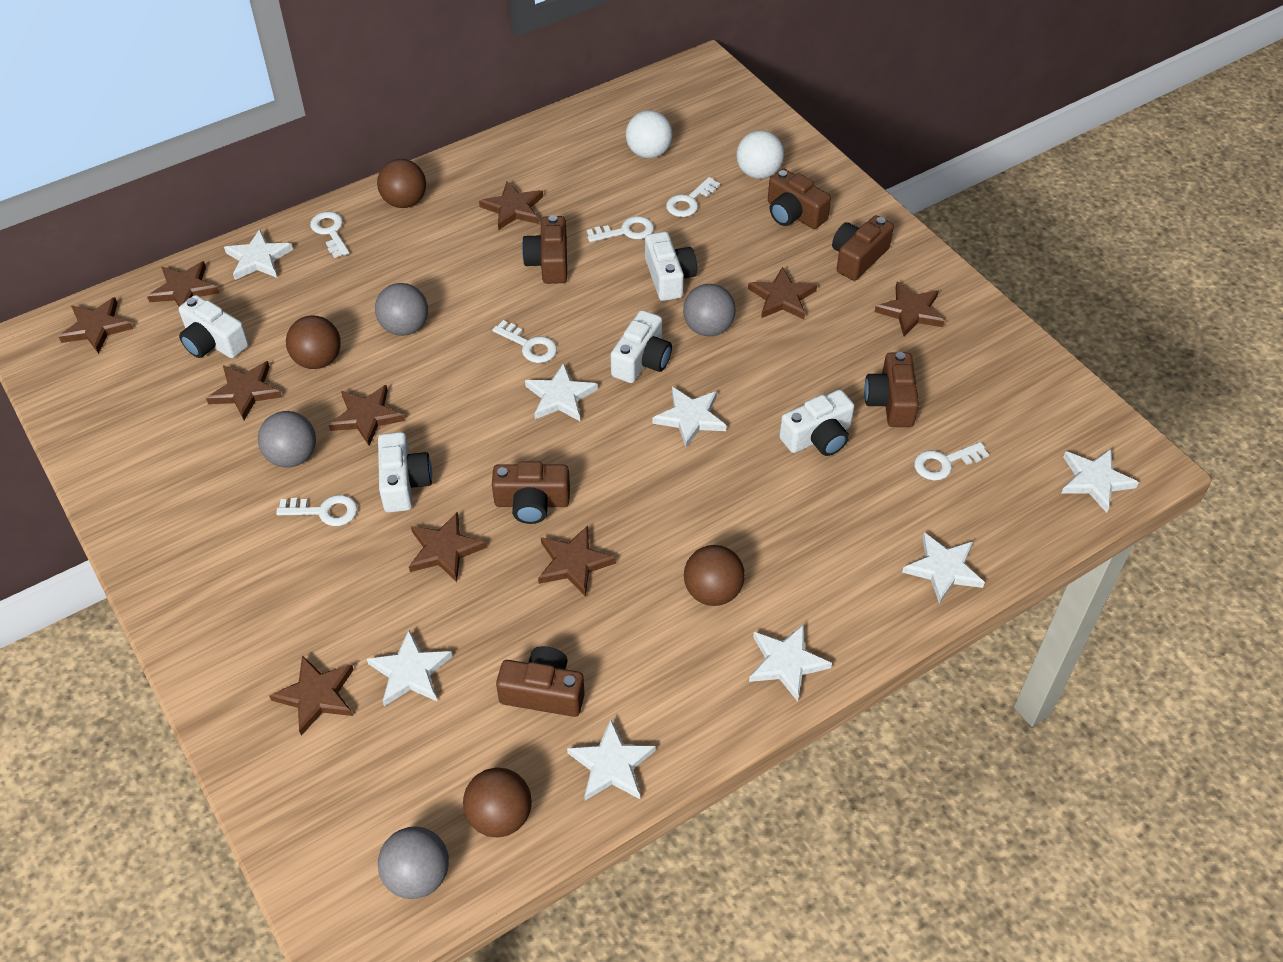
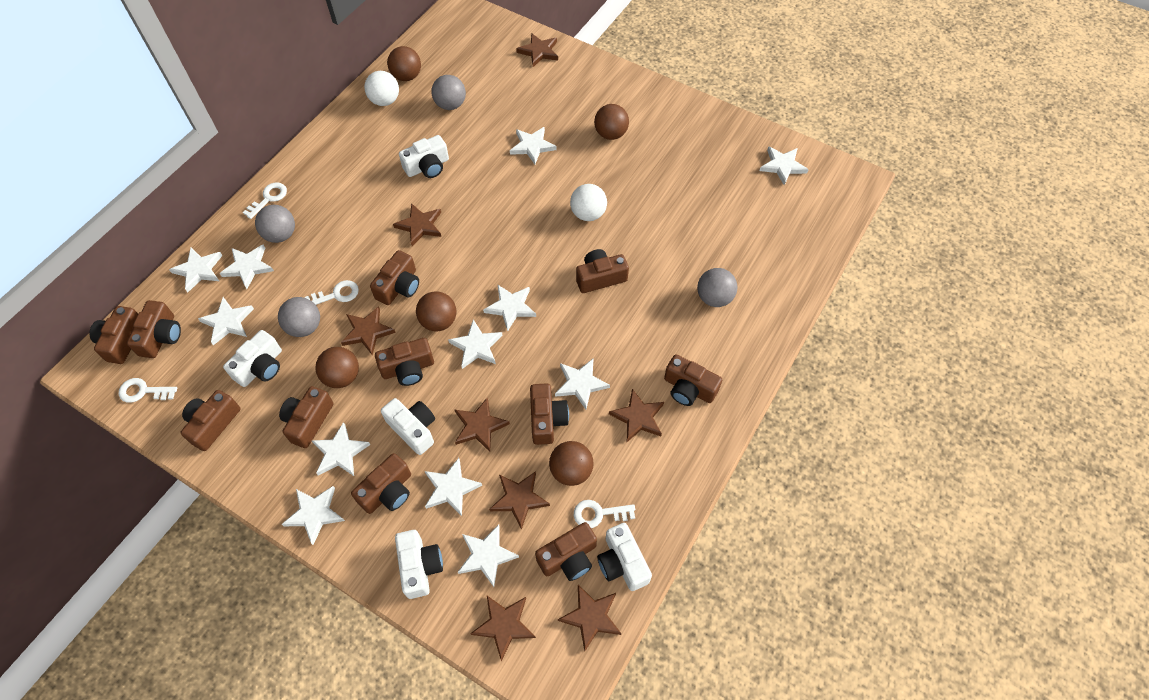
brown ball: 4 -> 5
brown camera: 6 -> 11
brown star: 10 -> 8
white key: 6 -> 4
white star: 8 -> 12

